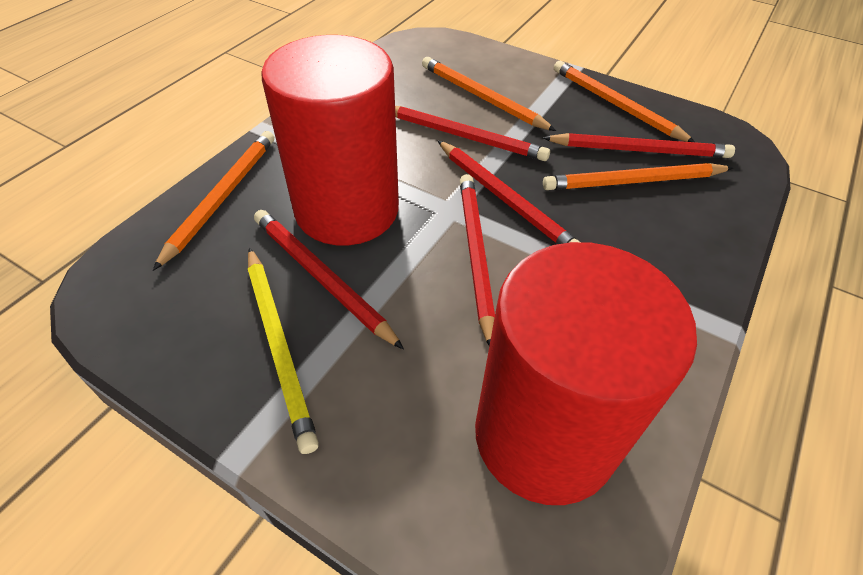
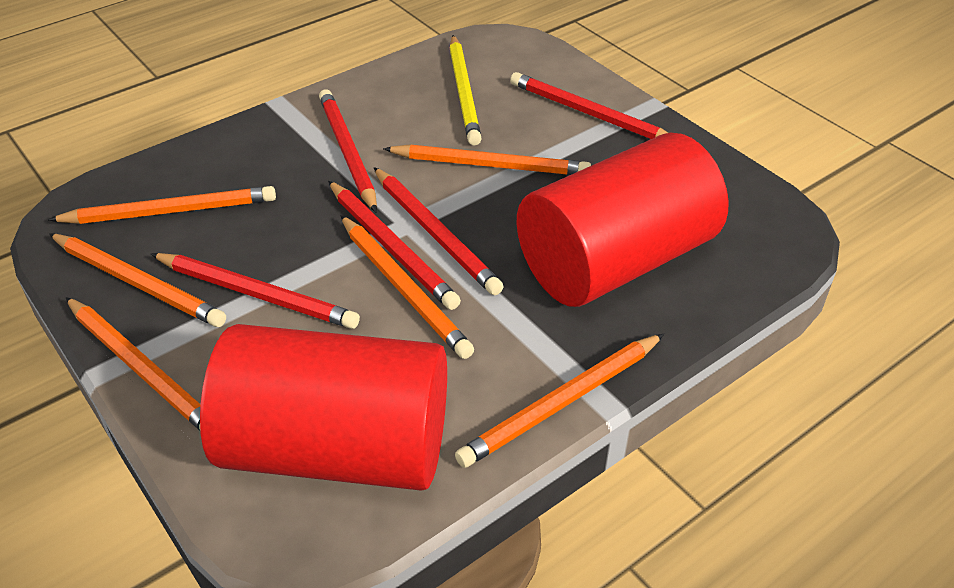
orange pencil: 4 -> 6

